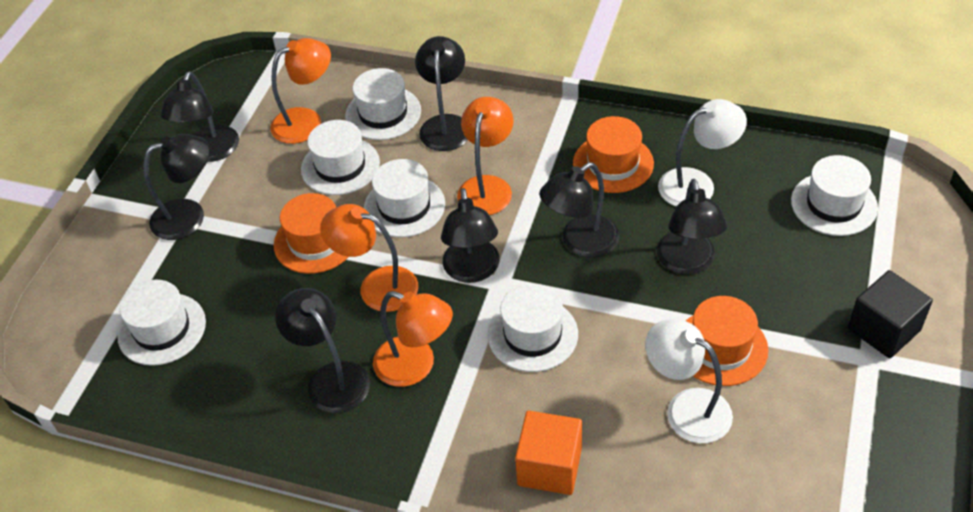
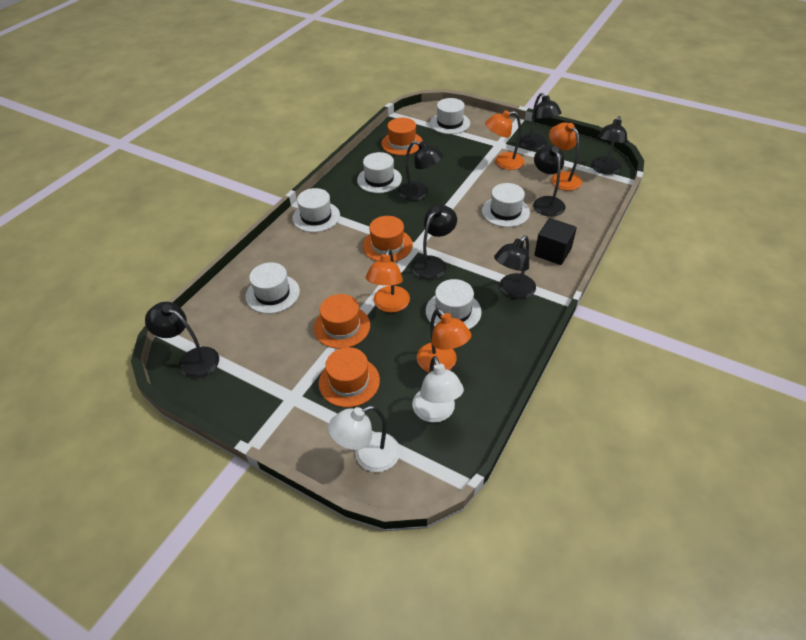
orange cube: 1 -> 0
orange hat: 3 -> 4

